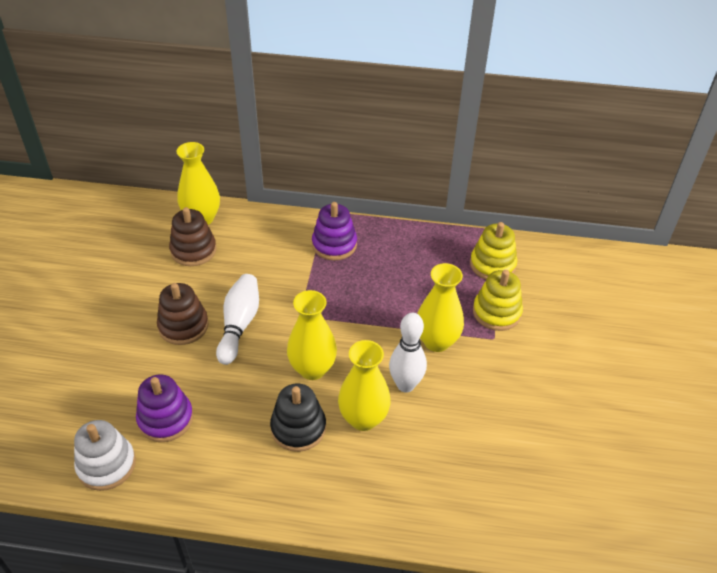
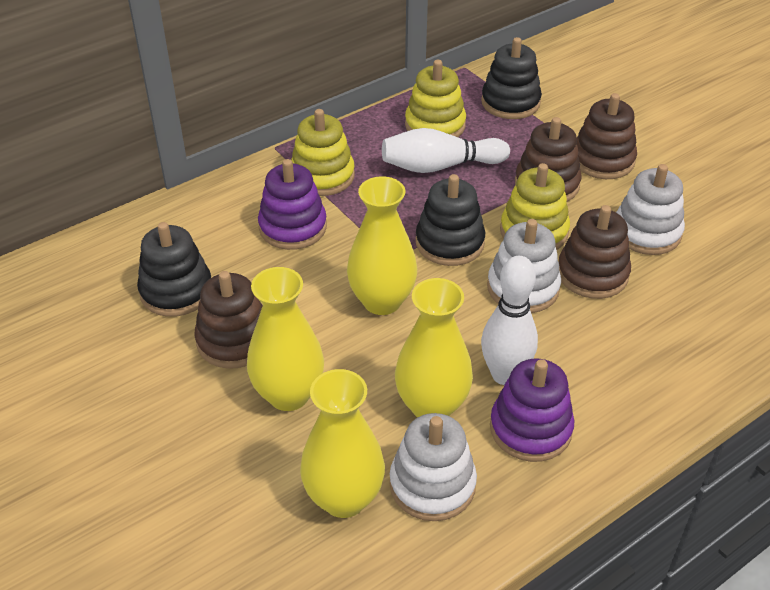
black stacking toy: 1 -> 3
brown stacking toy: 2 -> 4
white stacking toy: 1 -> 3
yellow stacking toy: 2 -> 3

